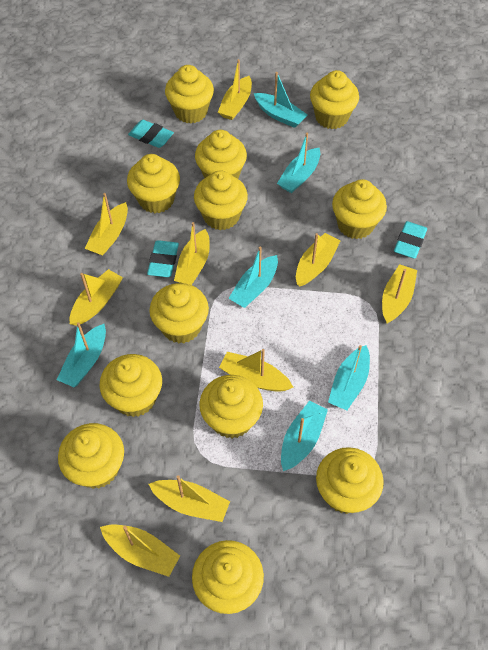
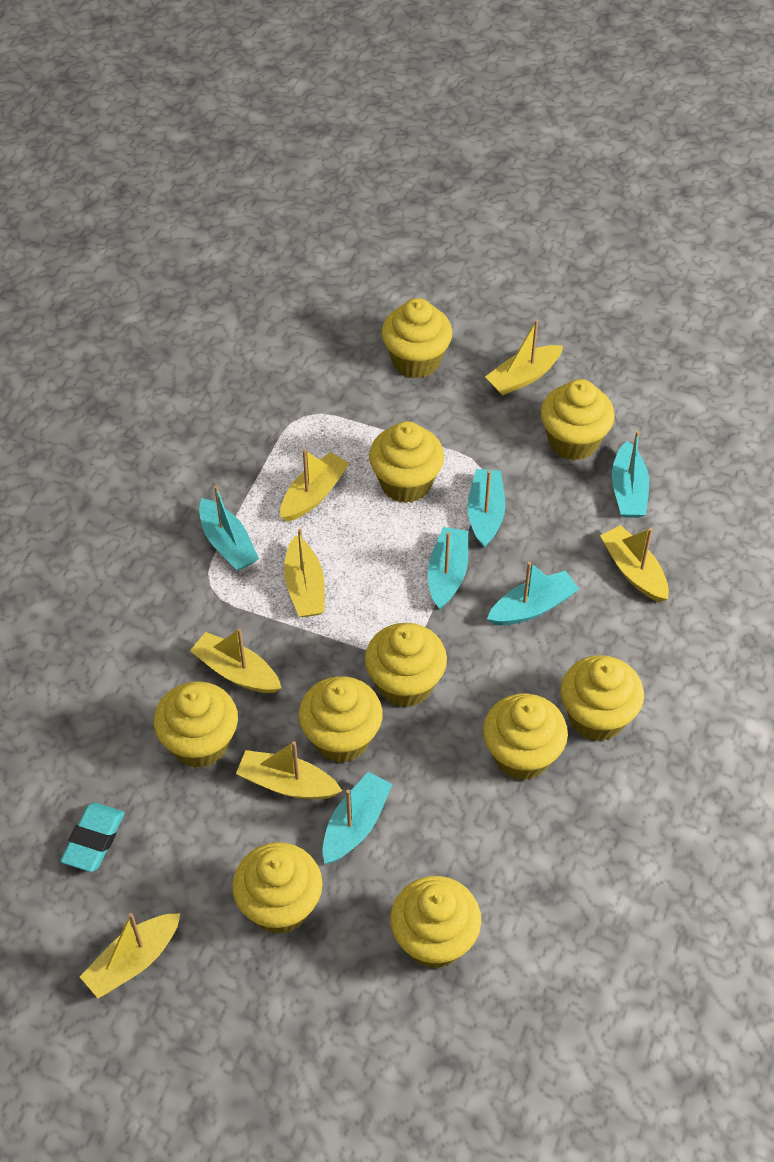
turquoise eraser: 3 -> 1
yellow boat: 9 -> 7
yellow cupcake: 12 -> 10

